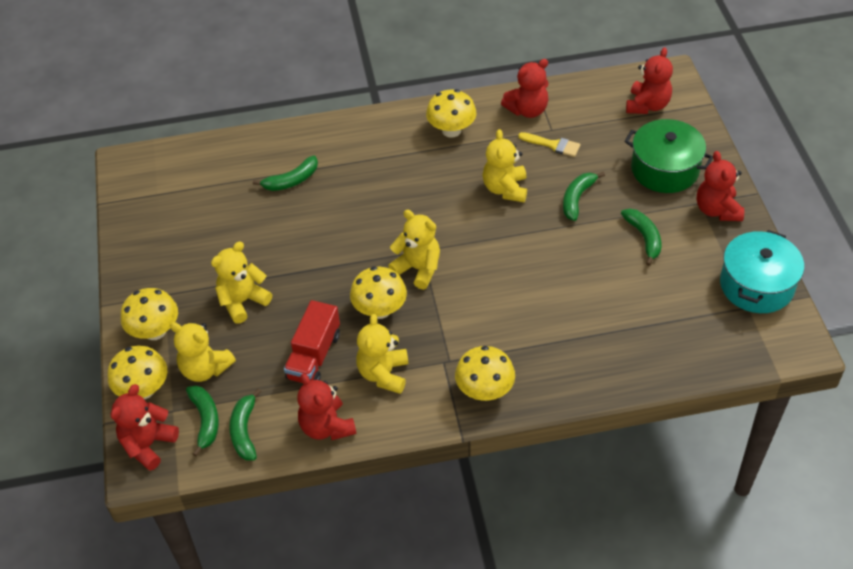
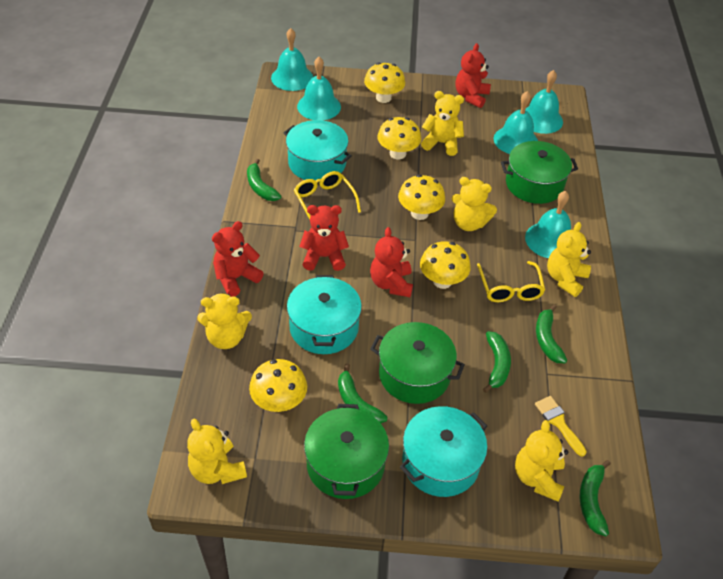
green pot: 1 -> 3
red teddy bear: 5 -> 4
red truck: 1 -> 0
turquoise bell: 0 -> 5
turquoise pot: 1 -> 3
yellow glasses: 0 -> 2
yellow teddy bear: 5 -> 6

